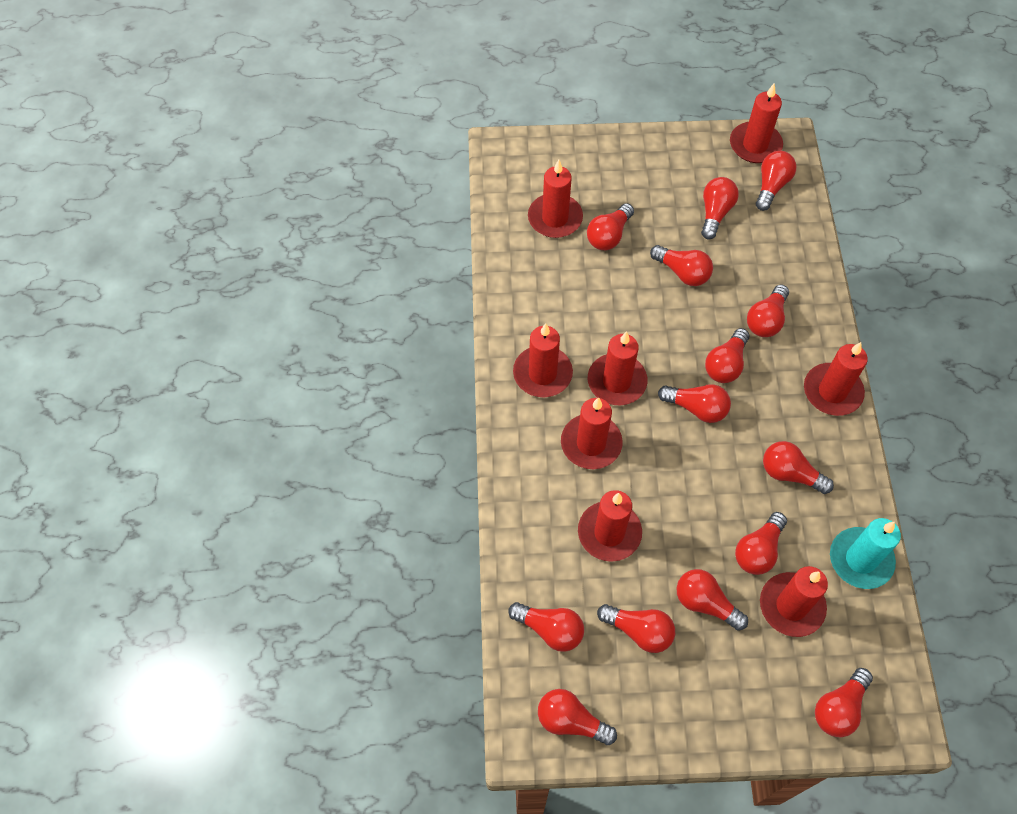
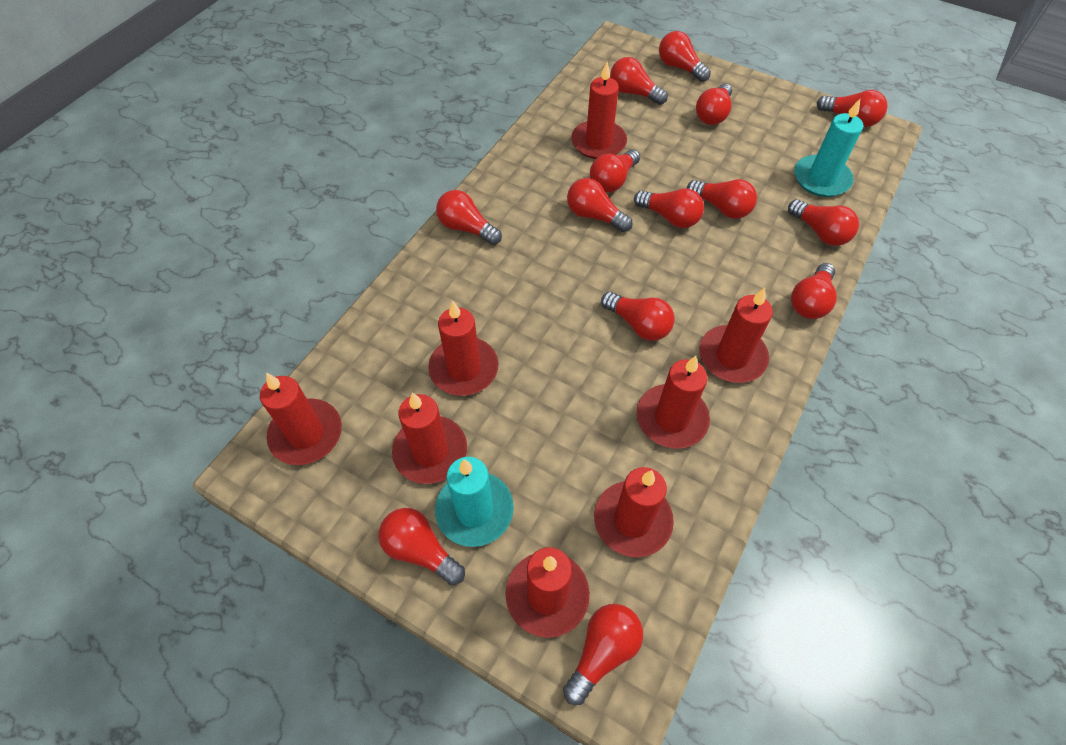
turquoise candle: 1 -> 2

